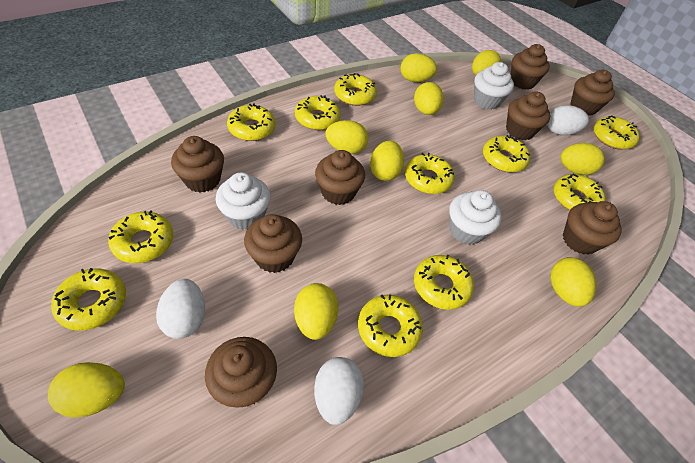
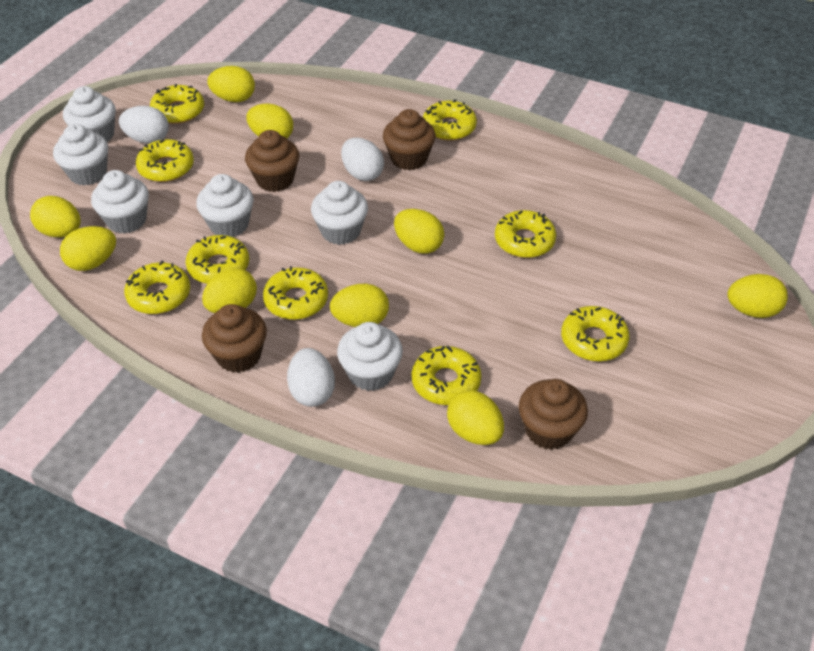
brown cupcake: 8 -> 4
white cupcake: 3 -> 6
yellow donut: 11 -> 9

